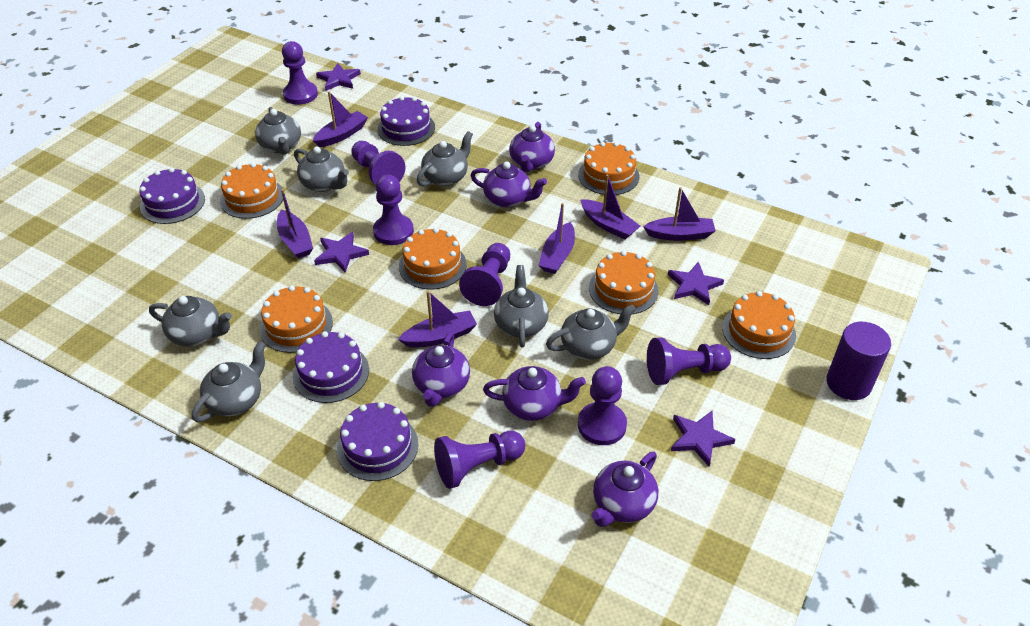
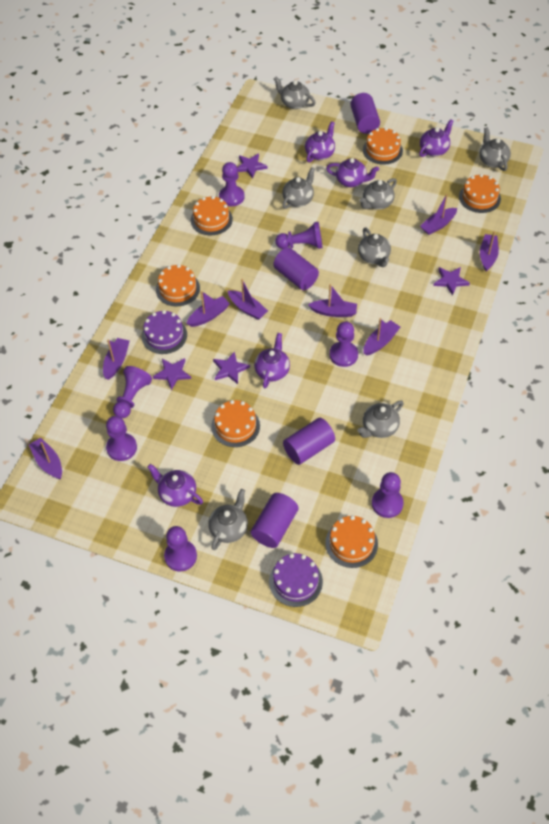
purple boat: 6 -> 8
purple cake: 4 -> 2
purple cylinder: 1 -> 4

